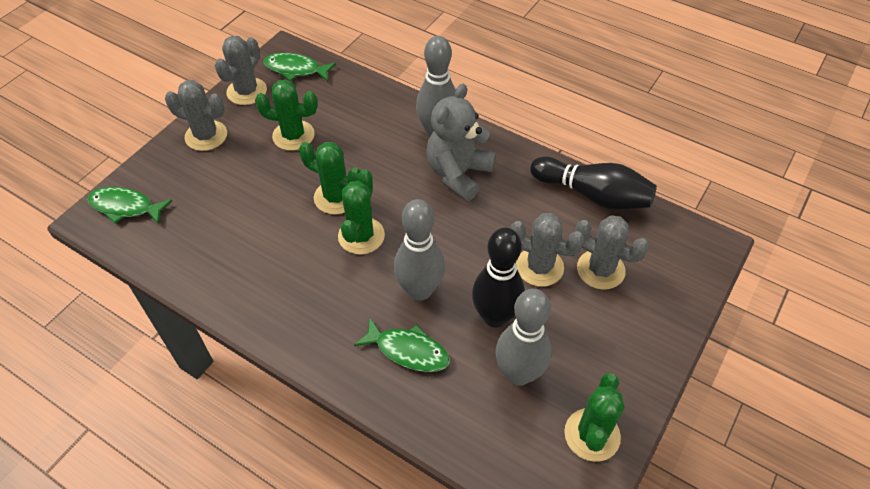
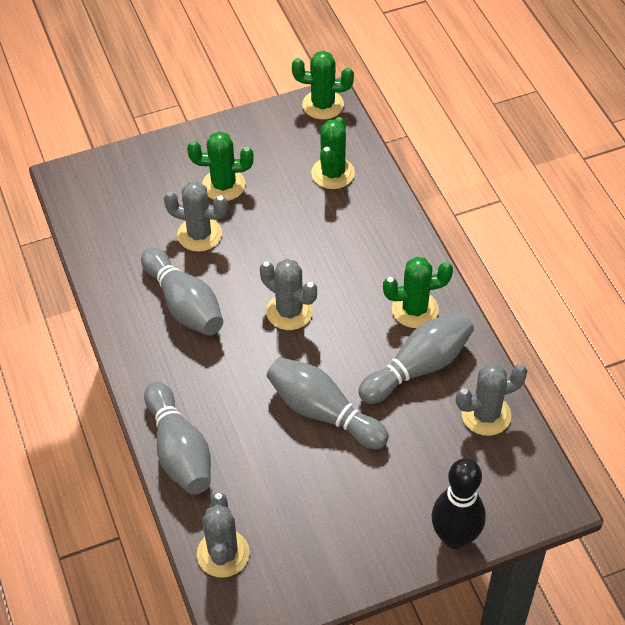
black bowling pin: 2 -> 1
green fish: 3 -> 0
grey bowling pin: 3 -> 4
grey teddy bear: 1 -> 0

